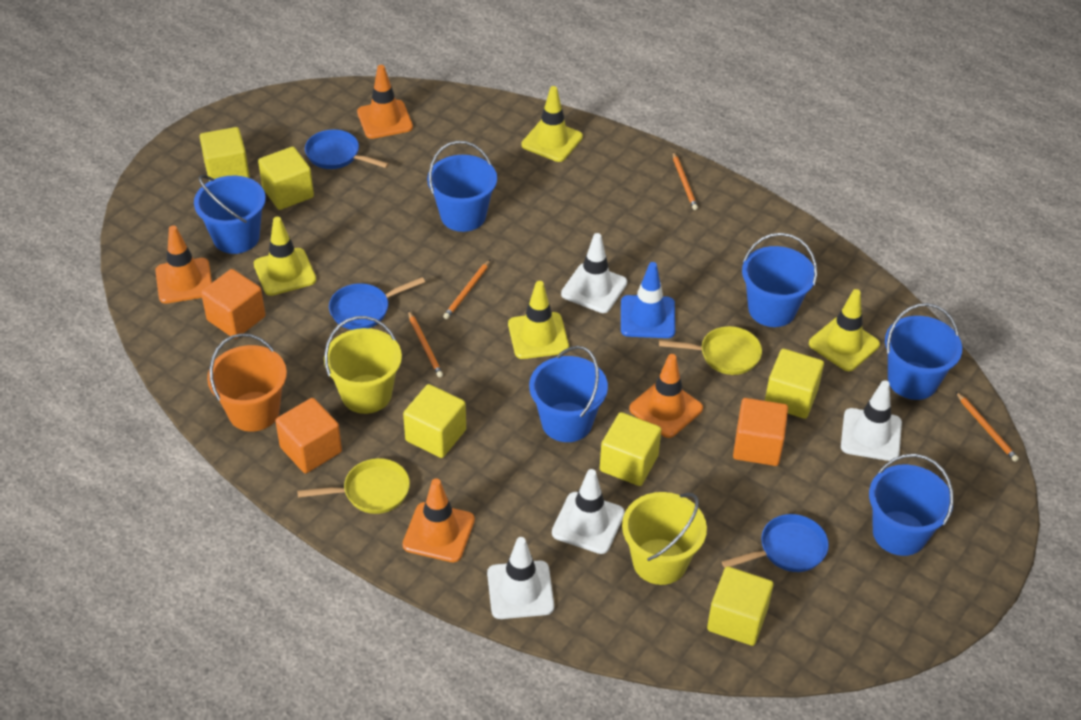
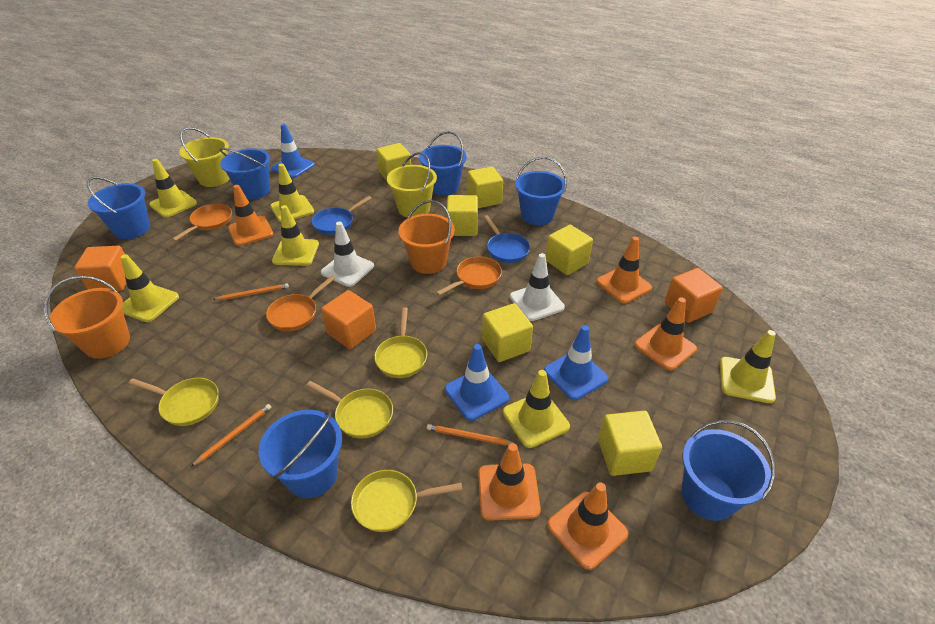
blue pan: 3 -> 2
blue traffic cone: 1 -> 3
orange bucket: 1 -> 2
orange pan: 0 -> 3
orange pencil: 4 -> 3
orange traffic cone: 4 -> 5
white traffic cone: 4 -> 2
yellow pan: 2 -> 4
yellow traffic cone: 4 -> 6

